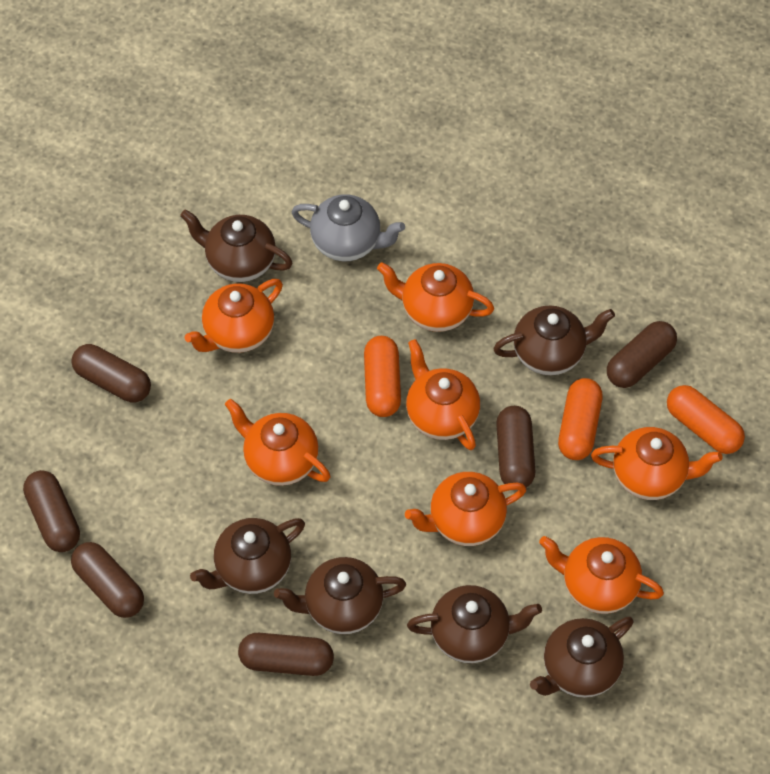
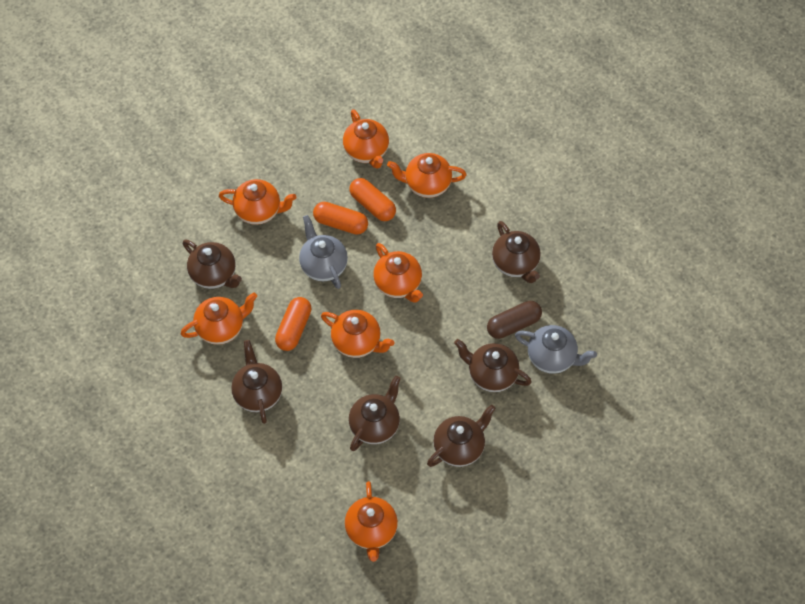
brown capsule: 6 -> 1
grey teapot: 1 -> 2

